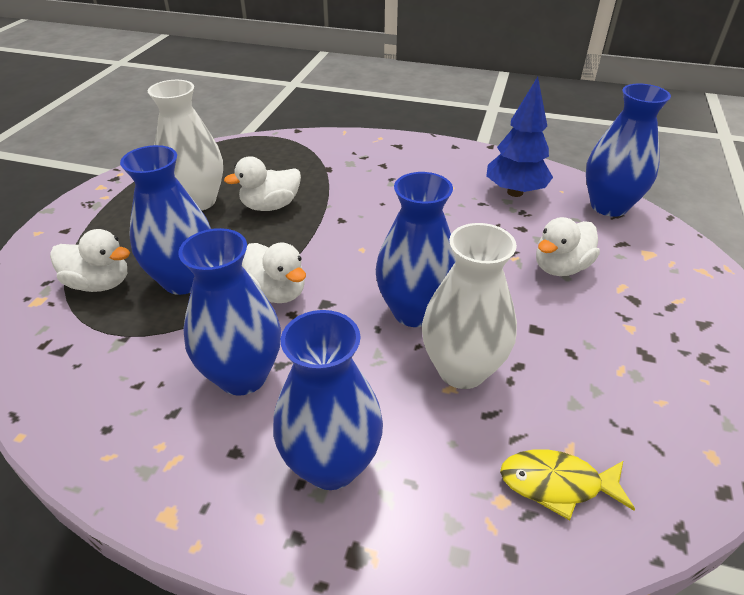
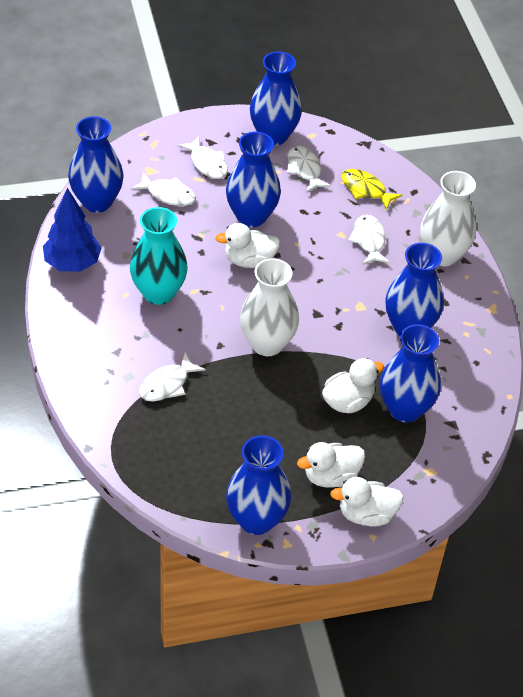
blue vase: 5 -> 6
turquoise vase: 0 -> 1
white fish: 0 -> 5

